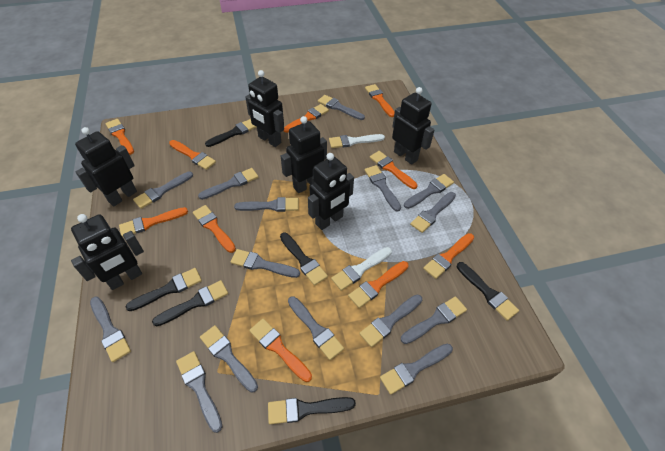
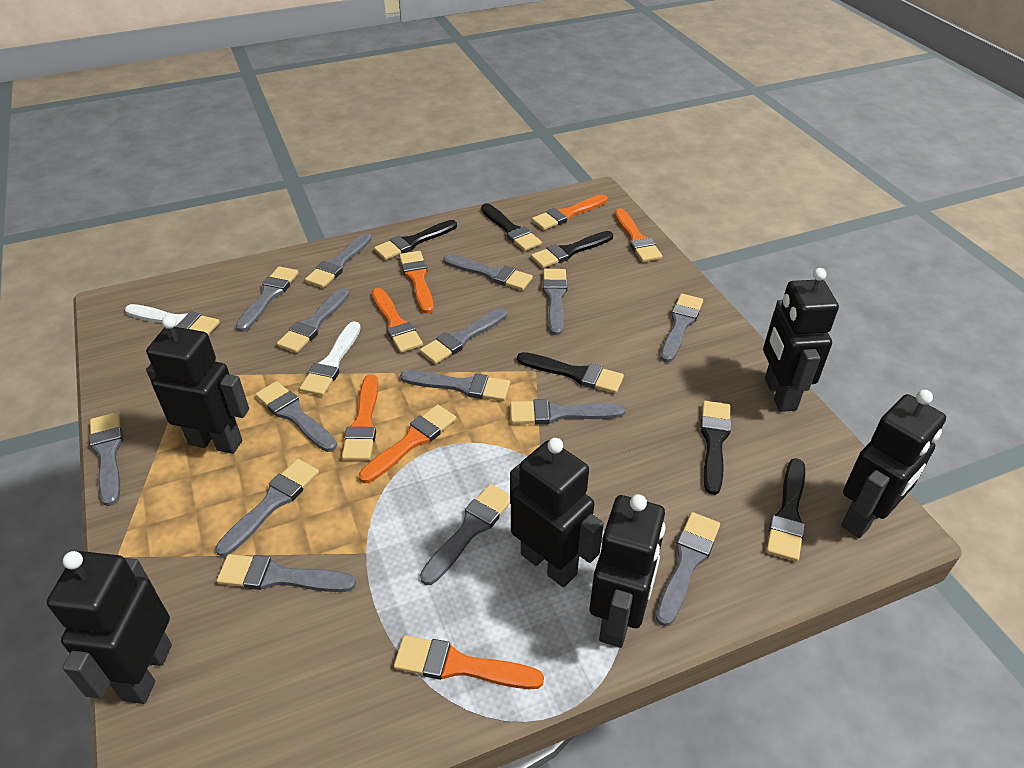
orange brush: 10 -> 7

